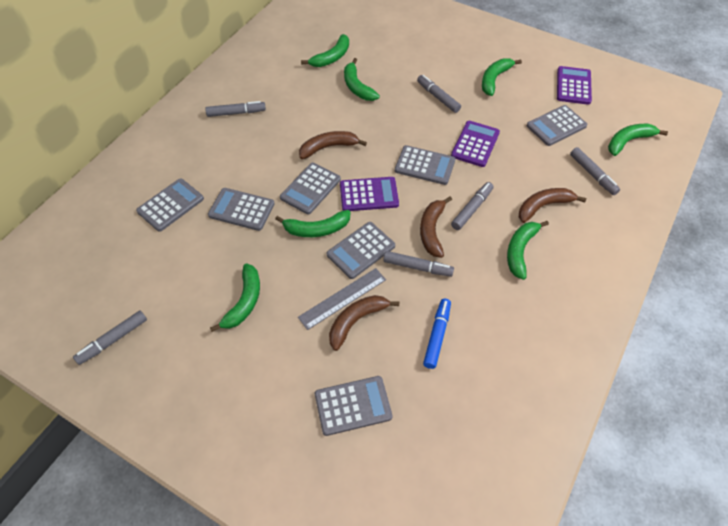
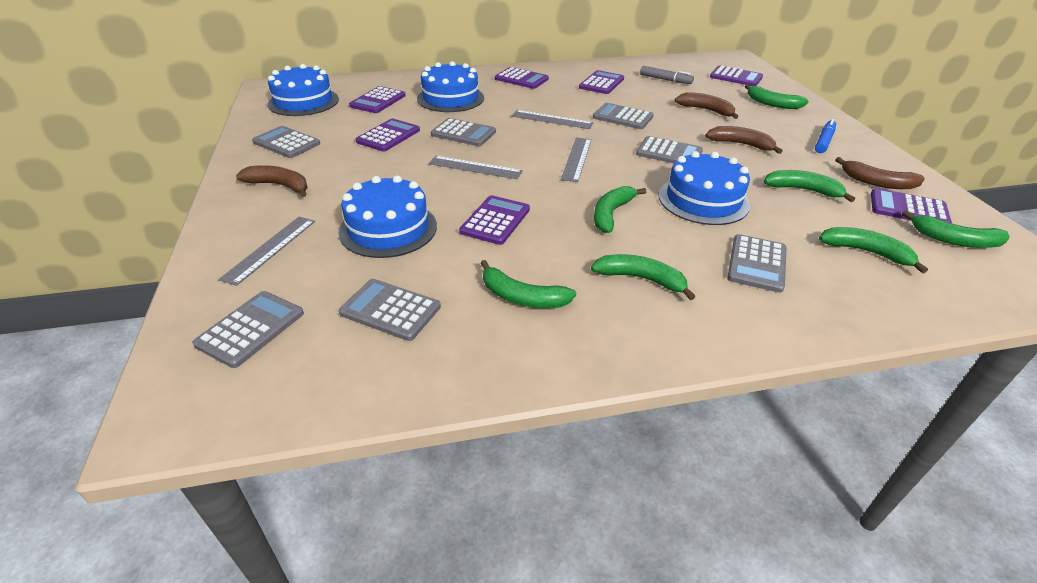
blue cake: 0 -> 4
grey marker: 6 -> 1
grey ruler: 1 -> 4
purple calculator: 3 -> 7

